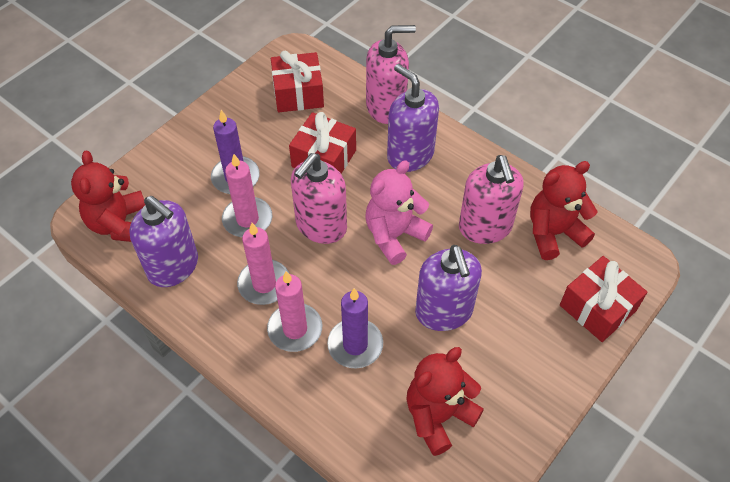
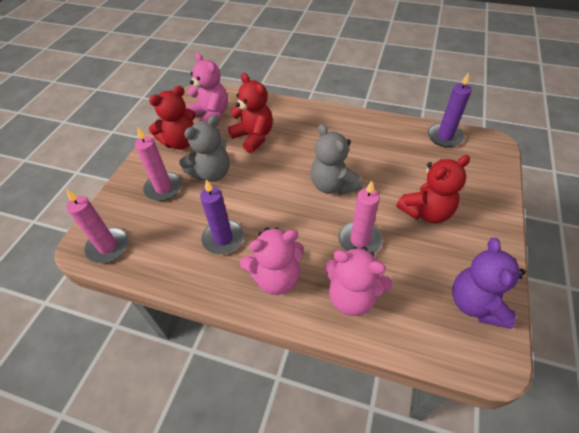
grey teddy bear: 0 -> 2
pink soap dispenser: 3 -> 0
pink teddy bear: 1 -> 3
purple soap dispenser: 3 -> 0
purple teddy bear: 0 -> 1
red gift: 3 -> 0

